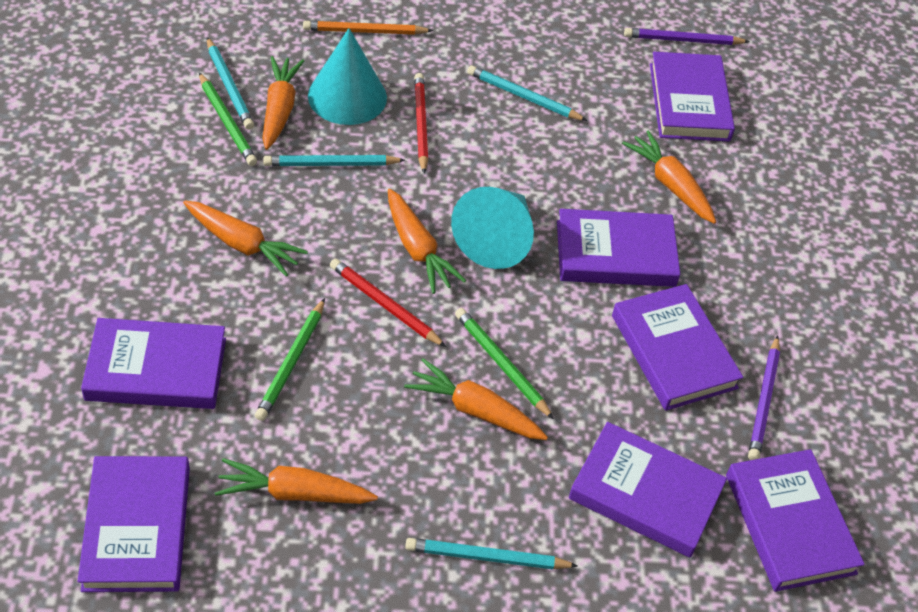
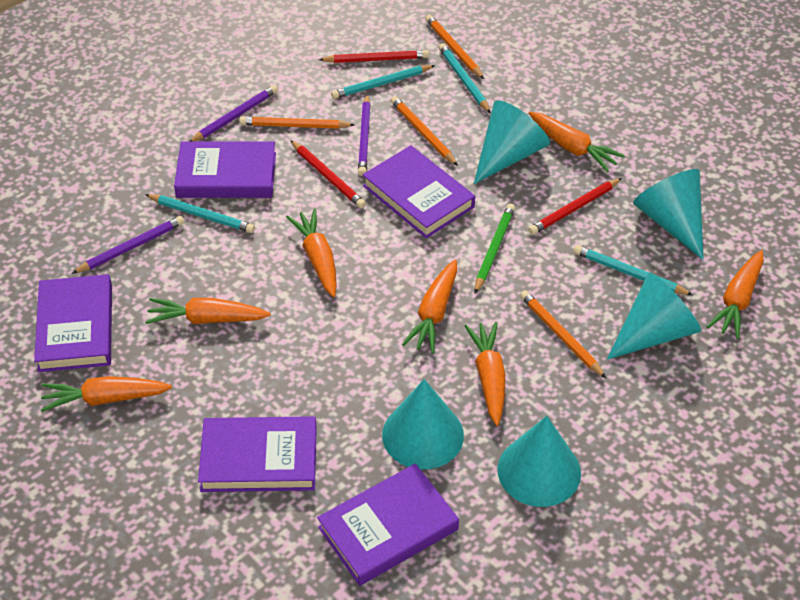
green pencil: 3 -> 1
orange carrot: 6 -> 7
orange pencil: 1 -> 4
purple book: 7 -> 5
purple pencil: 2 -> 3
red pencil: 2 -> 3
turquoise cone: 2 -> 5

